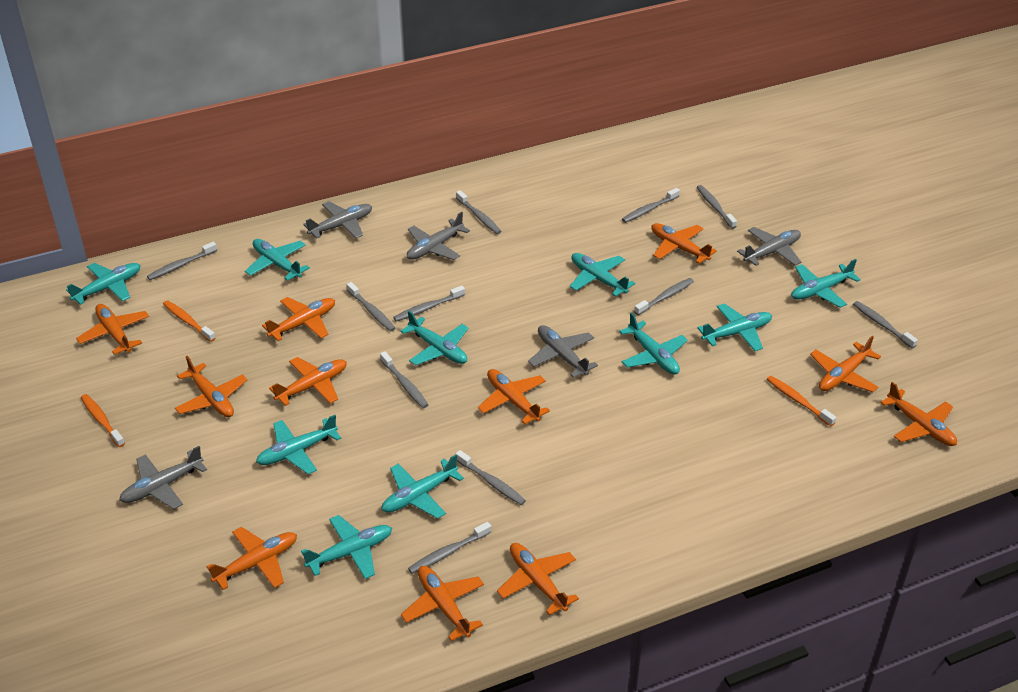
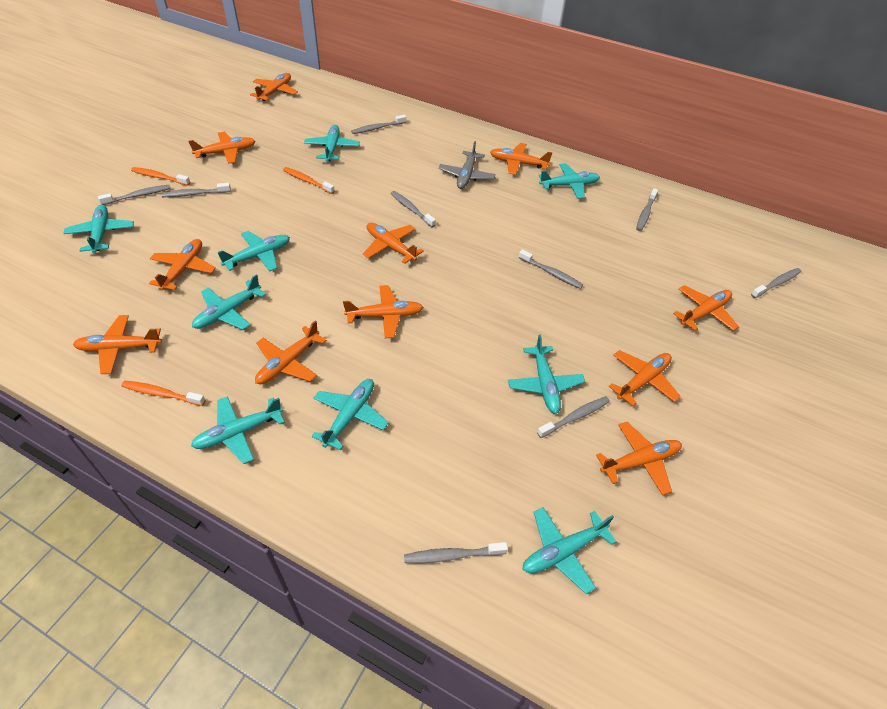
grey plane: 5 -> 1
grey toothbrush: 11 -> 9
turquoise plane: 10 -> 9

